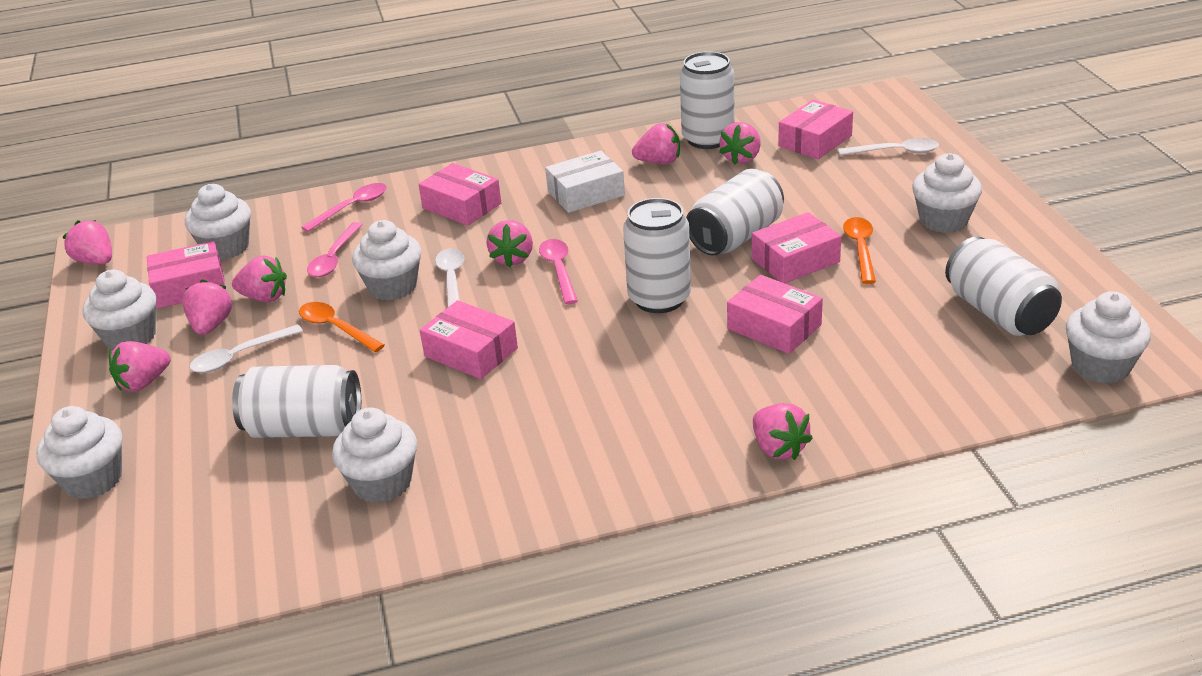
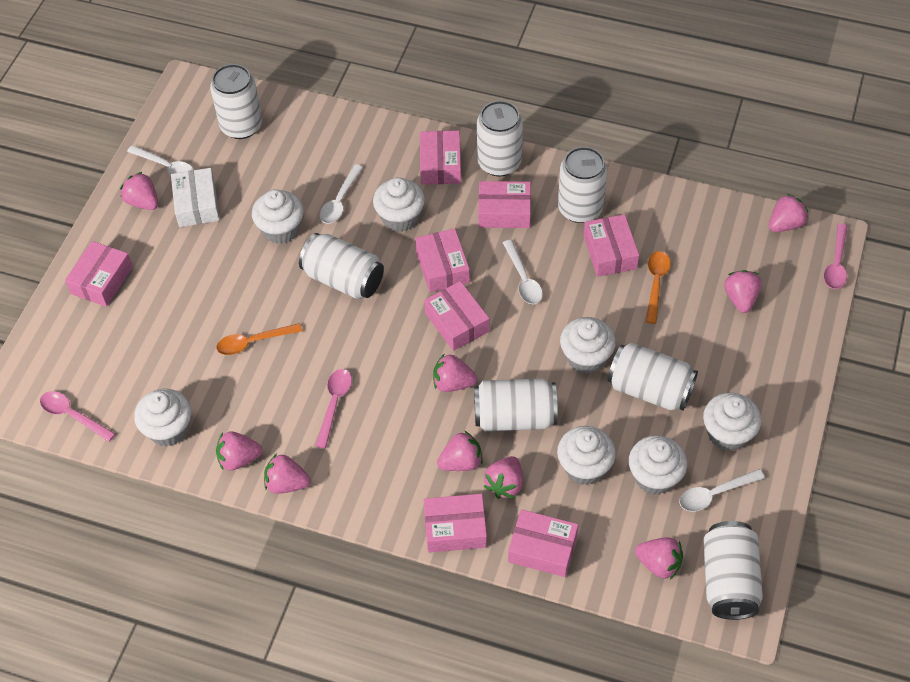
pink box: 6 -> 8
pink strawberry: 8 -> 9
white can: 5 -> 7
white spoon: 3 -> 4

